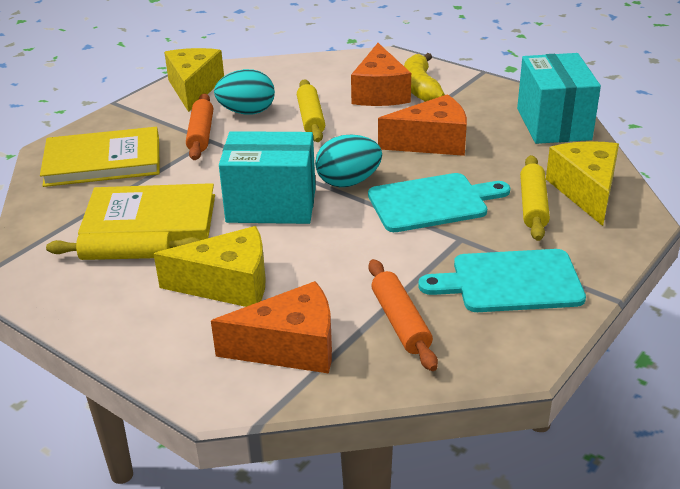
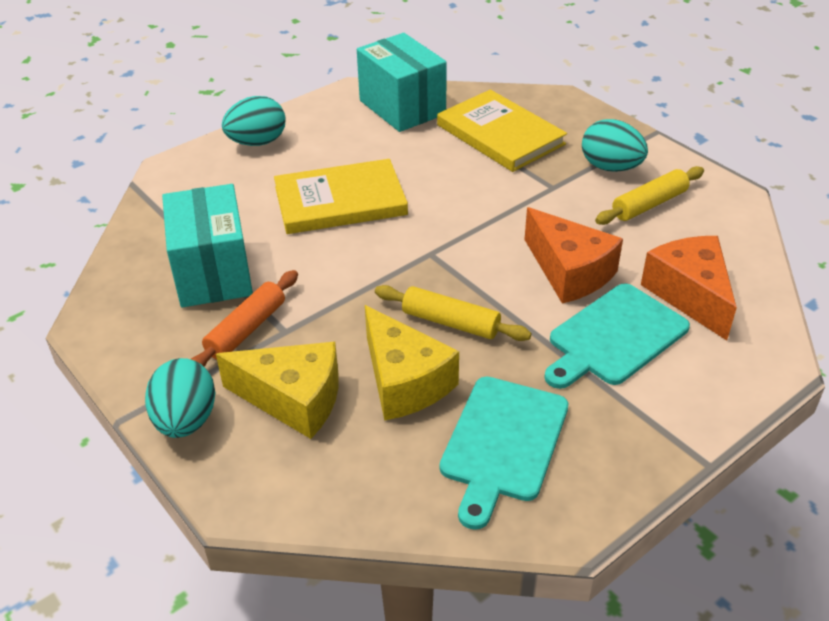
orange cheese: 3 -> 2
orange rolling pin: 2 -> 1
turquoise egg: 2 -> 3
yellow banana: 1 -> 0
yellow cheese: 3 -> 2
yellow rolling pin: 3 -> 2

